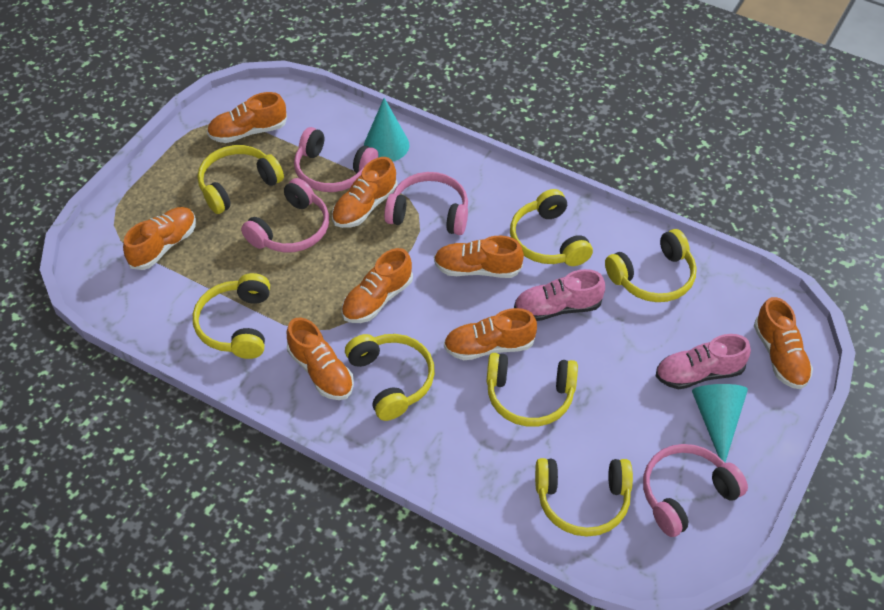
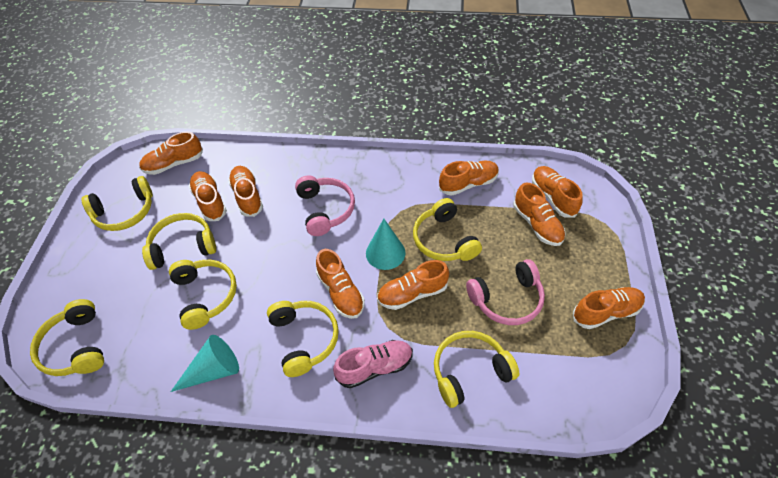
orange shoe: 8 -> 9
pink headphones: 4 -> 2
pink shoe: 2 -> 1

